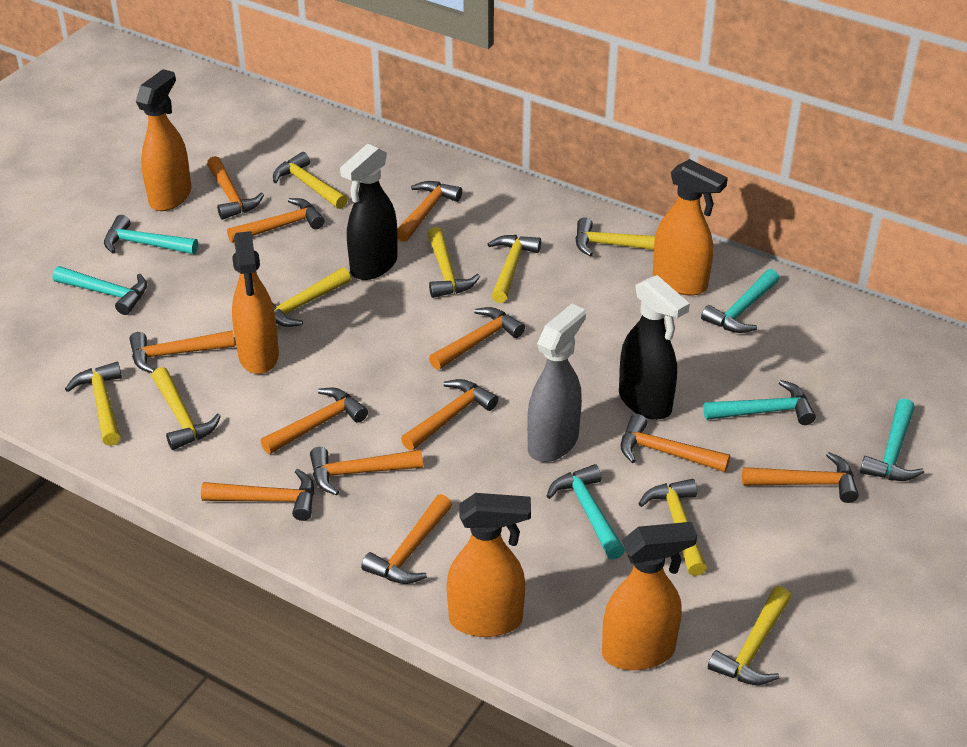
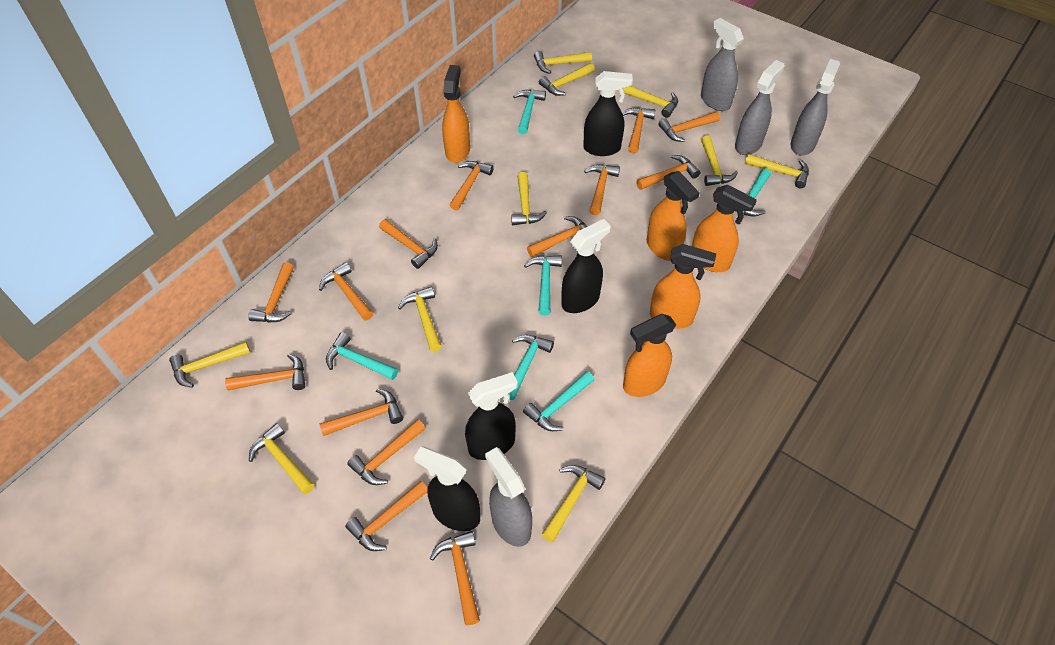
black spray bottle: 2 -> 4
grey spray bottle: 1 -> 4
orange hammer: 12 -> 14
yellow hammer: 9 -> 10

